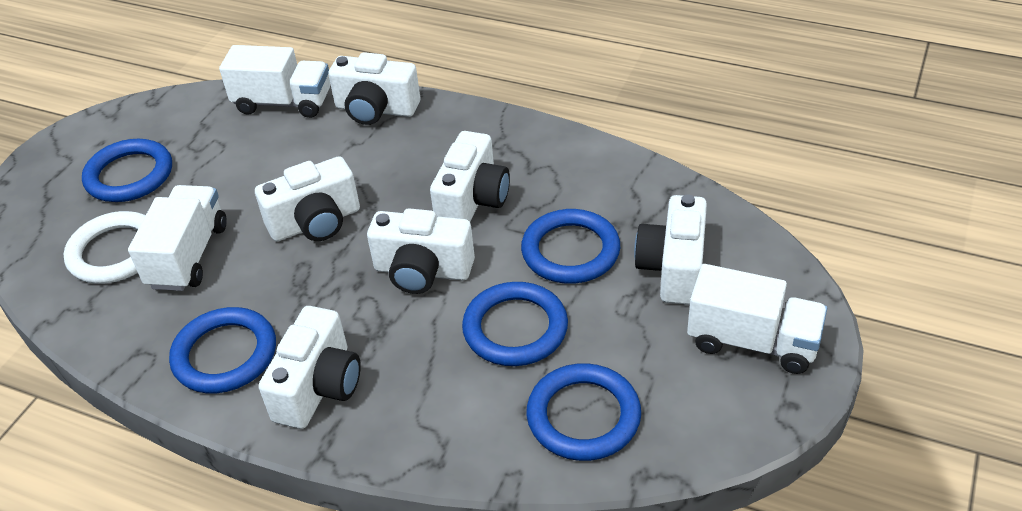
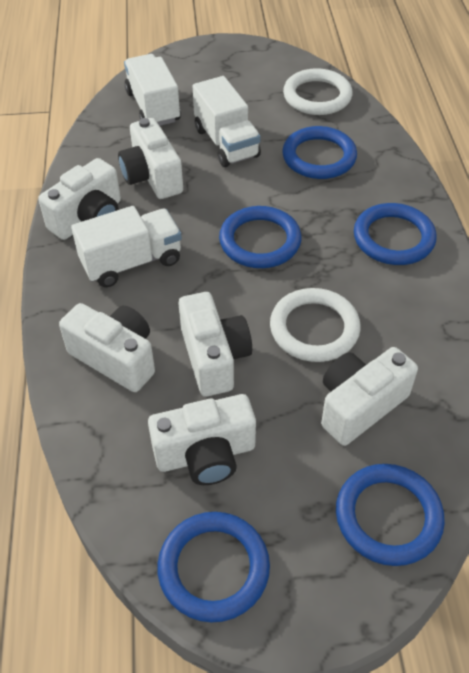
white ring: 1 -> 2

